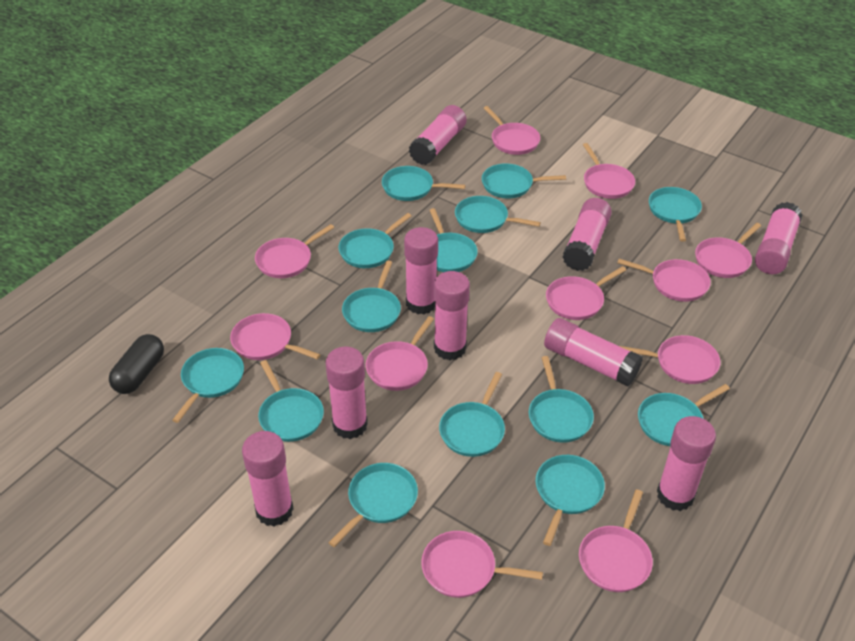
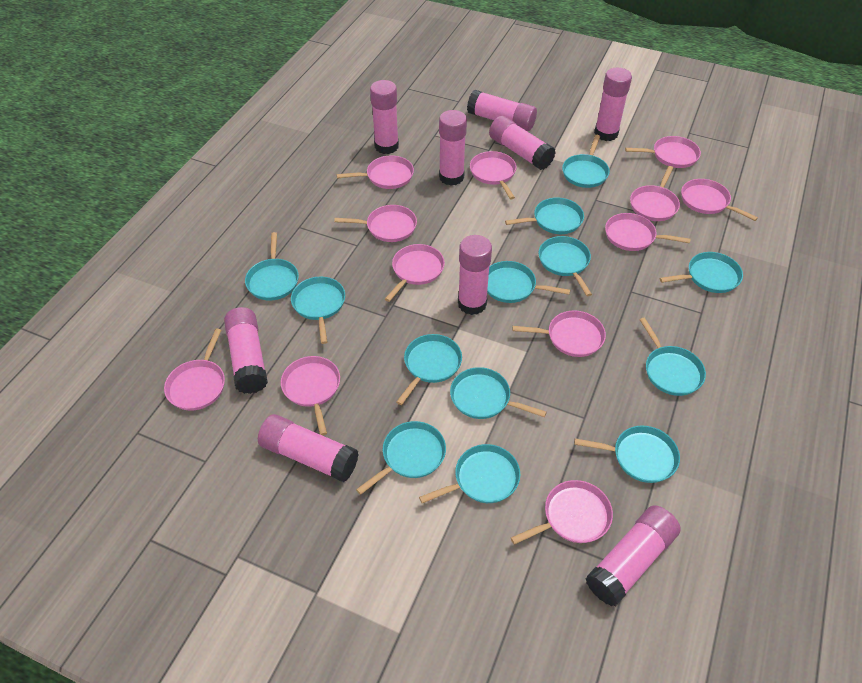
black capsule: 1 -> 0
pink pan: 11 -> 12
turquoise pan: 14 -> 13

